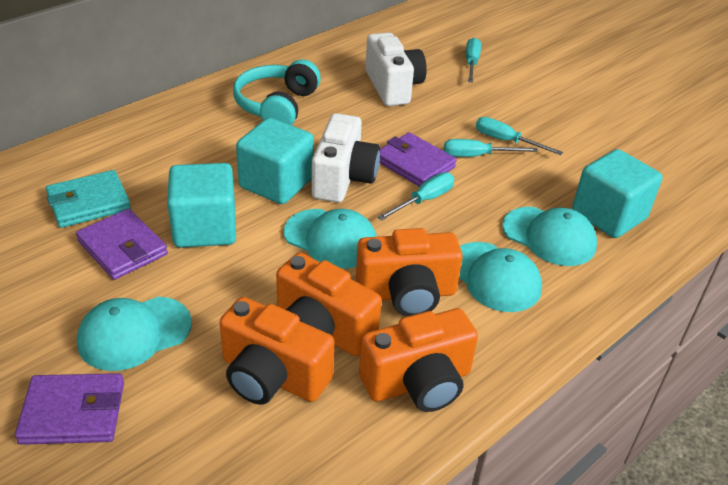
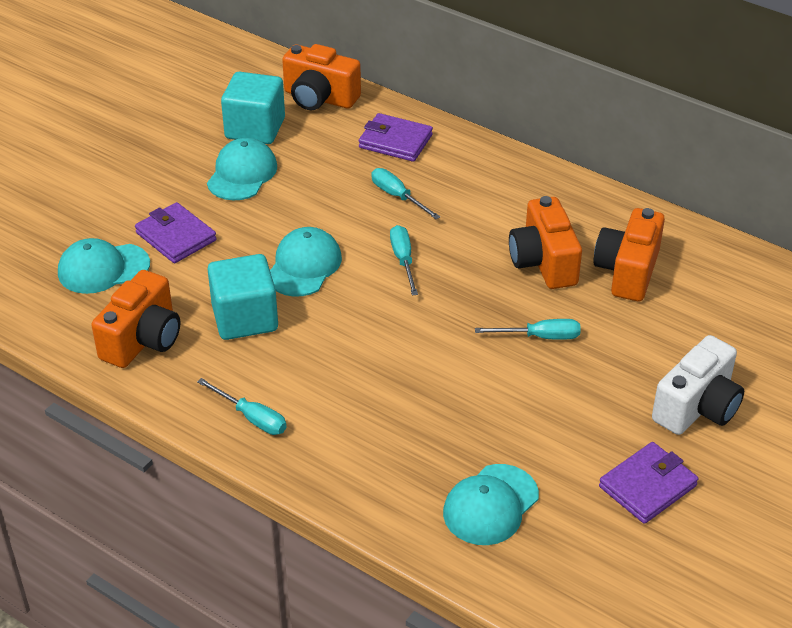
turquoise cube: 3 -> 2
turquoise headphones: 1 -> 0
turquoise wallet: 1 -> 0
white camera: 2 -> 1

